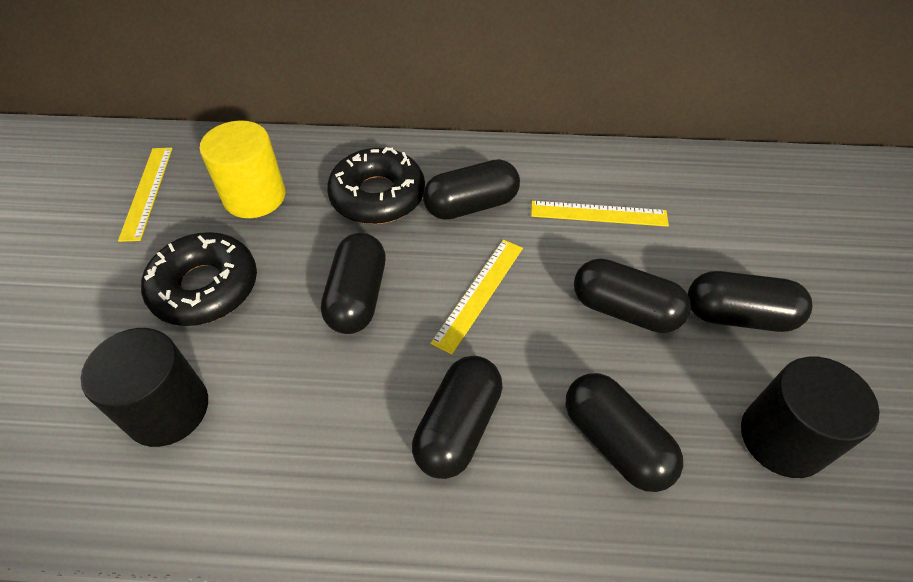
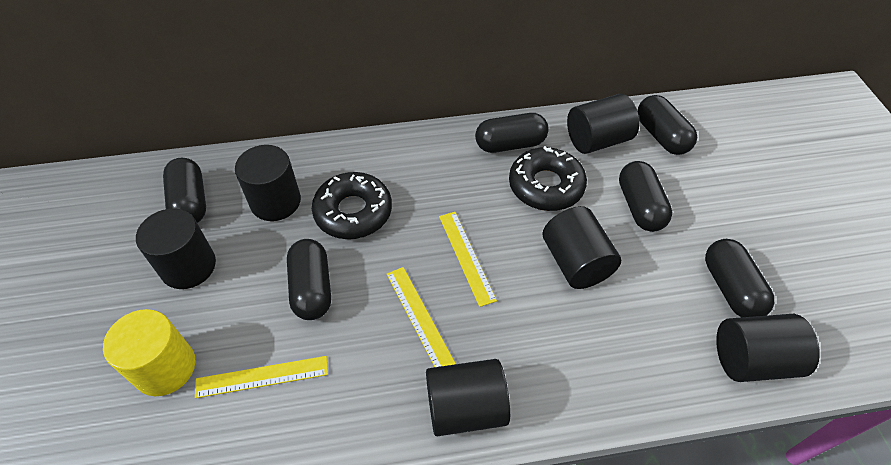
black cylinder: 2 -> 6

